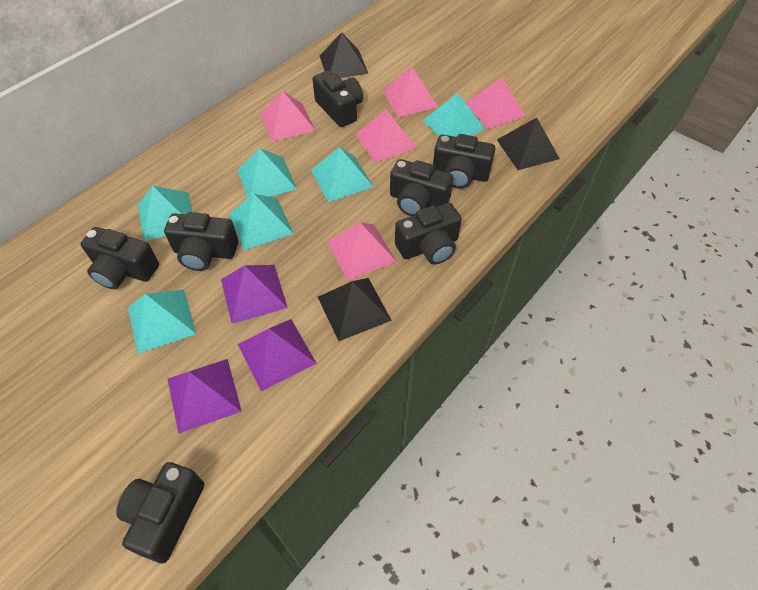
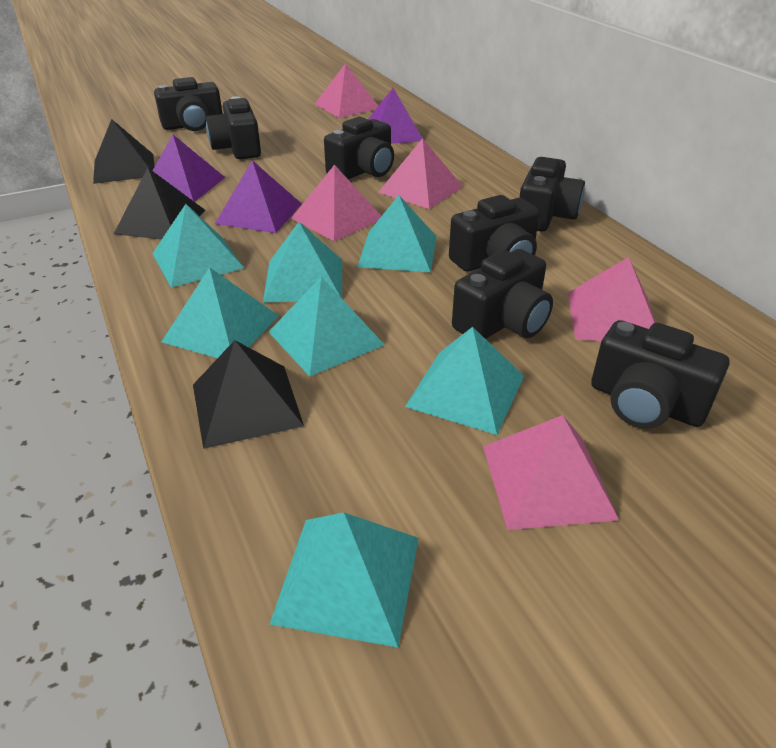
turquoise pyramid: 6 -> 7

